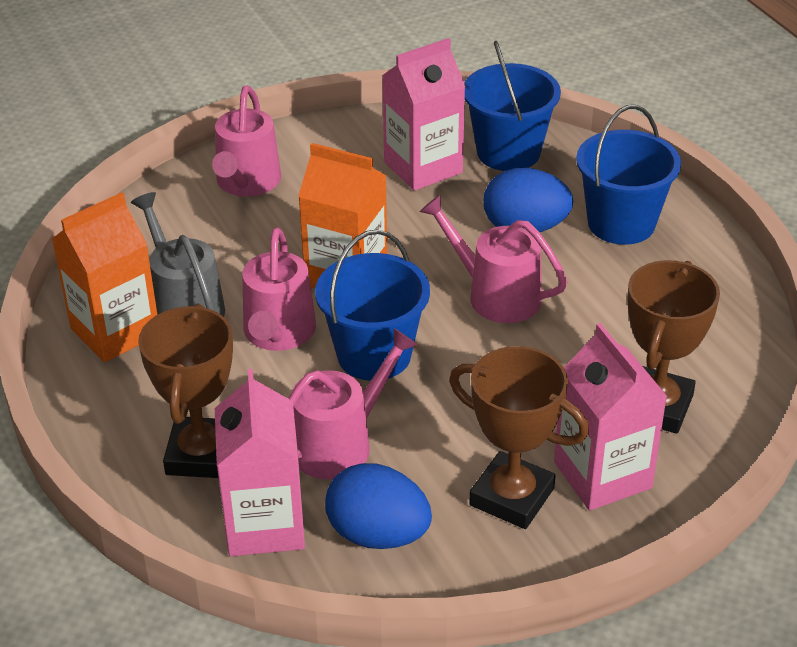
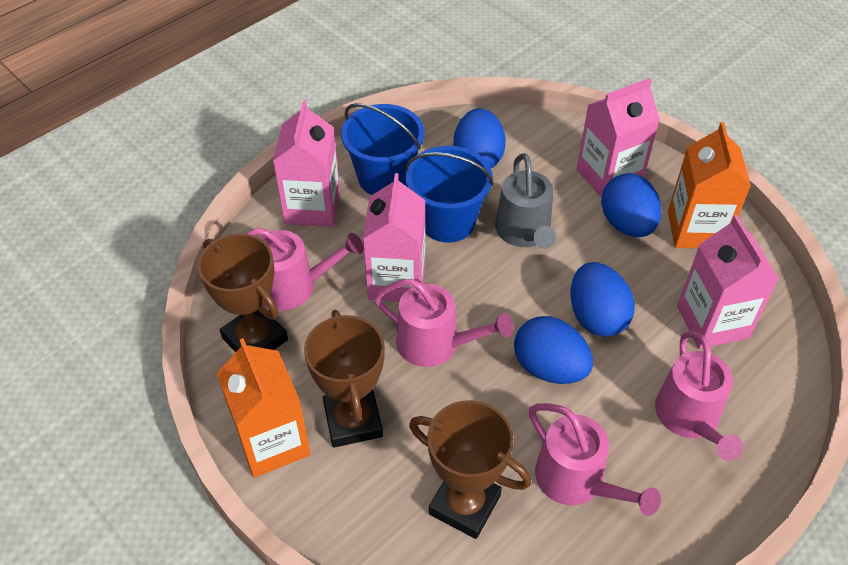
blue bucket: 3 -> 2
blue egg: 2 -> 4
pink carton: 3 -> 4

